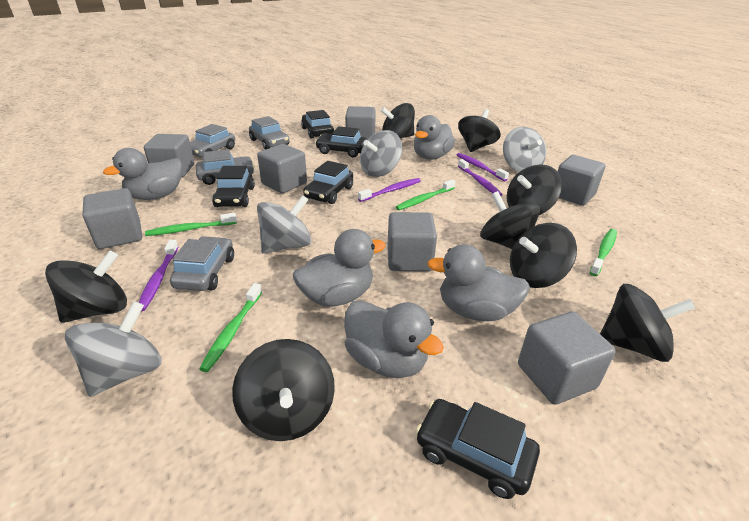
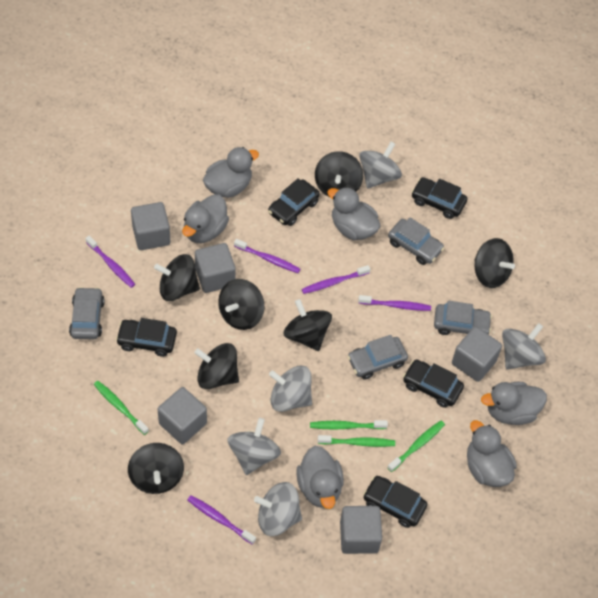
black spinning top: 8 -> 7
grey cube: 7 -> 5
grey duck: 5 -> 6
grey spinning top: 4 -> 5
purple toothbrush: 4 -> 5

